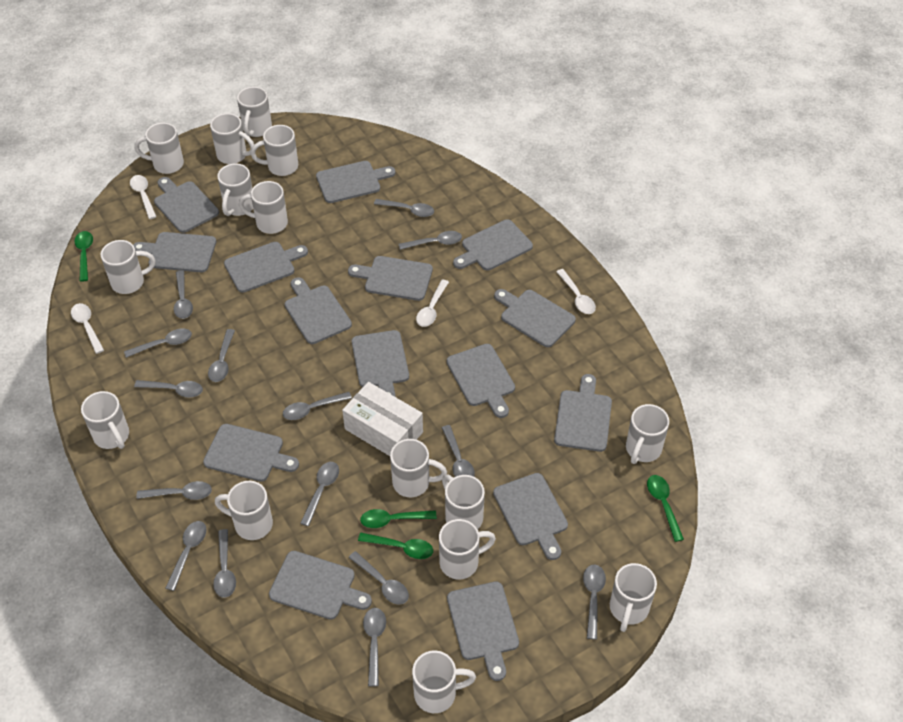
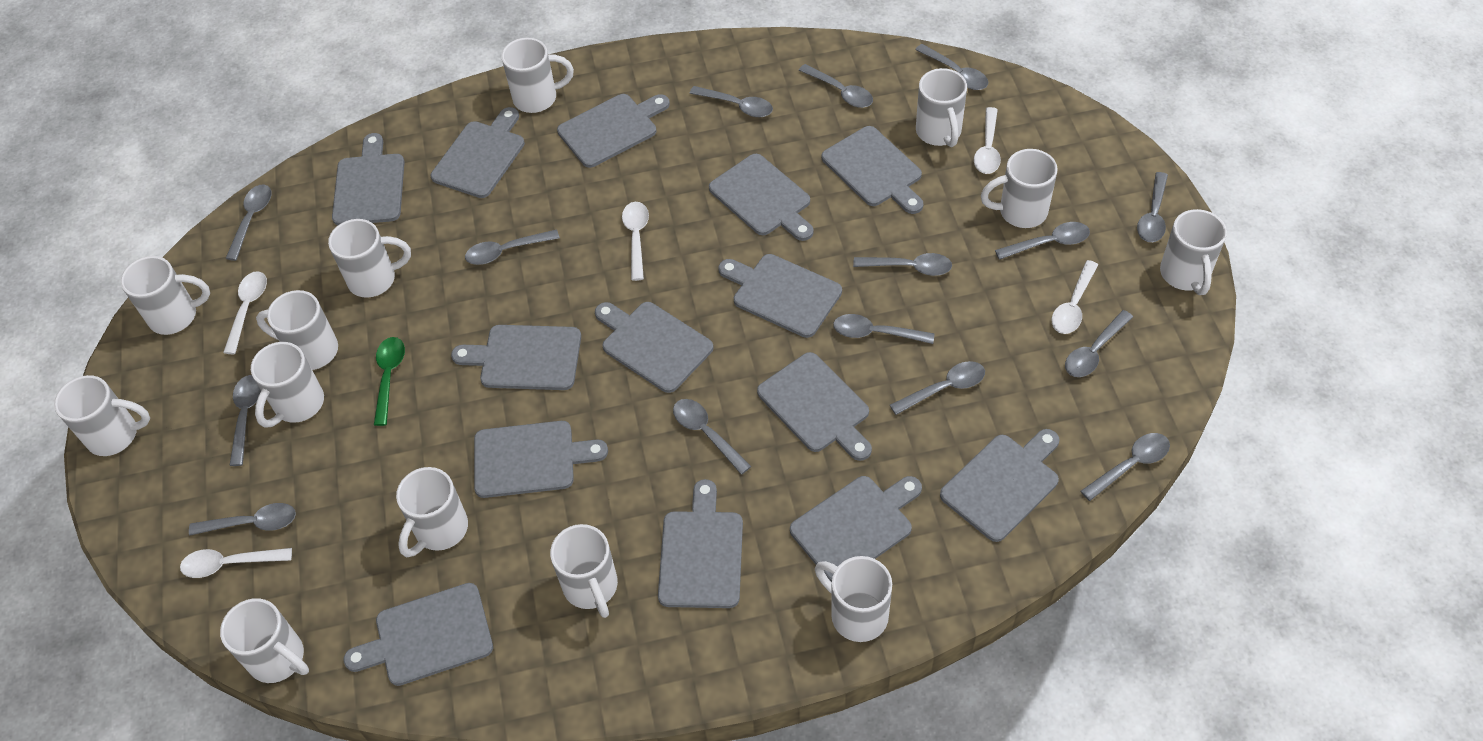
green spoon: 4 -> 1
grey cutting board: 15 -> 14
white box: 1 -> 0
white mug: 15 -> 13
white spoon: 4 -> 5

